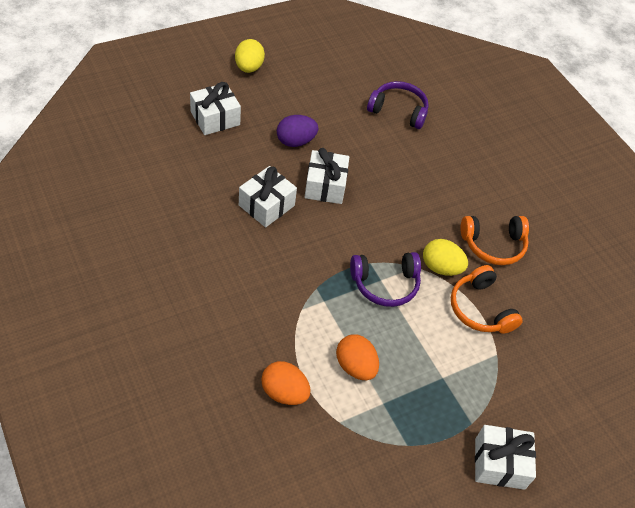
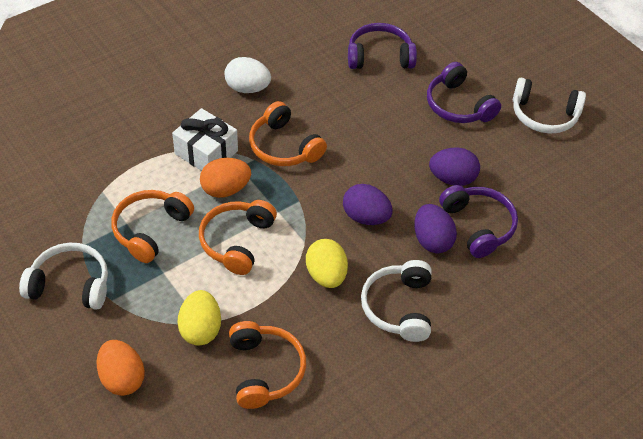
orange headphones: 2 -> 4
purple egg: 1 -> 3
purple headphones: 2 -> 3
white egg: 0 -> 1
white gift: 4 -> 1
white headphones: 0 -> 3

